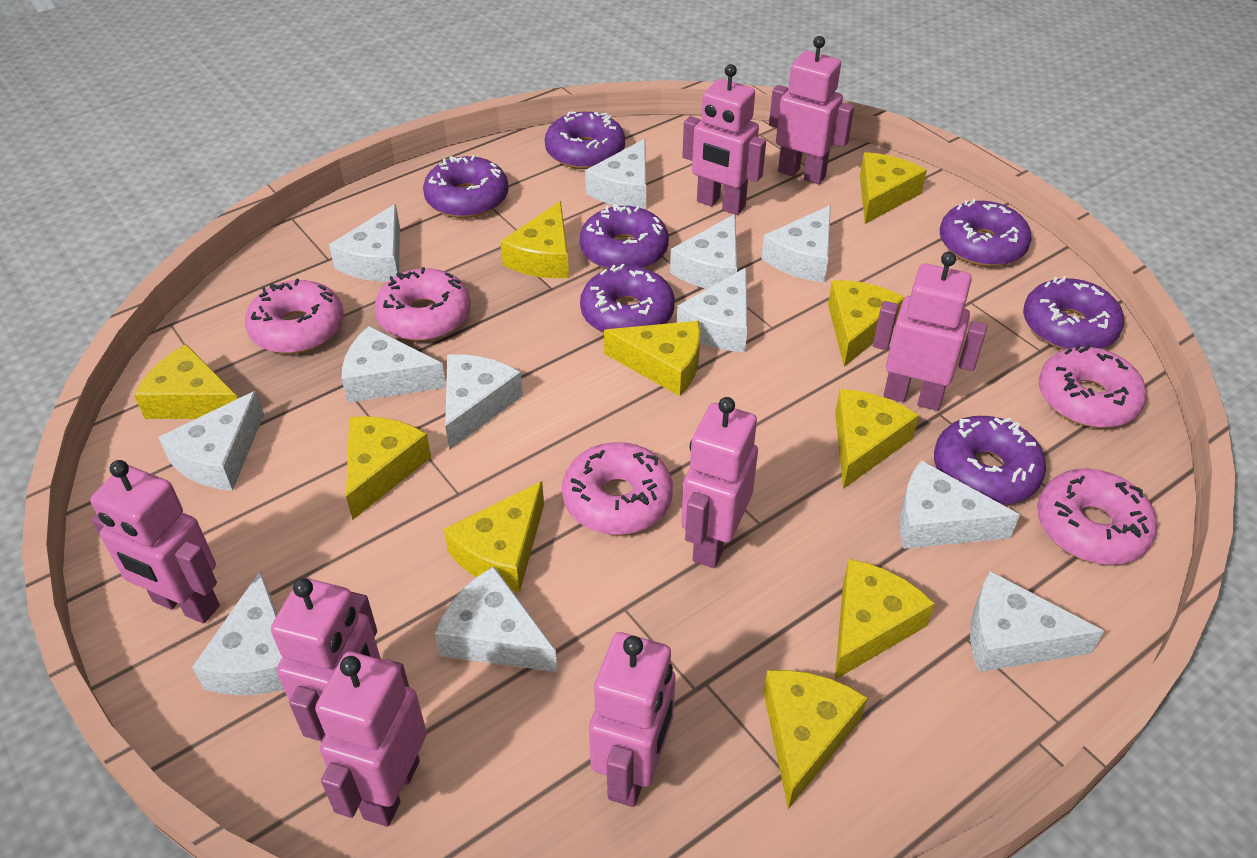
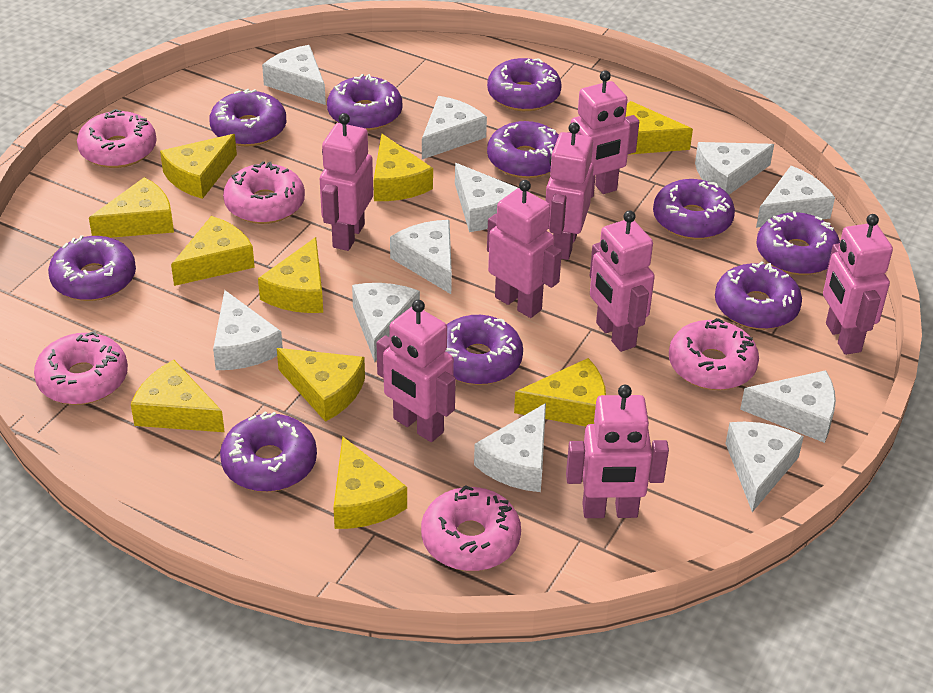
purple donut: 7 -> 10
white cheese: 12 -> 11

